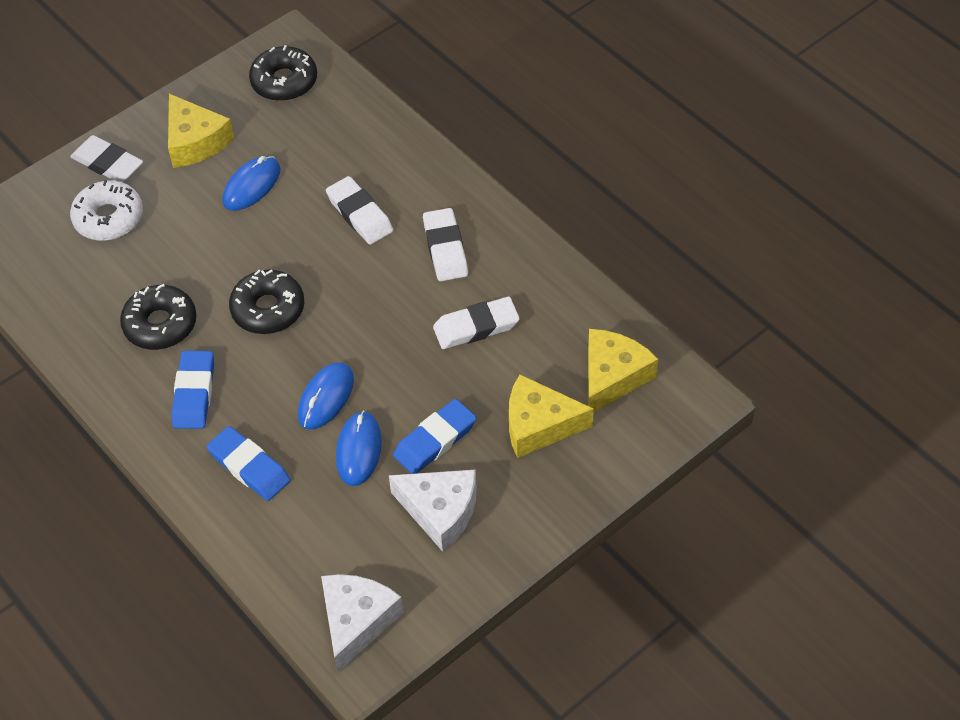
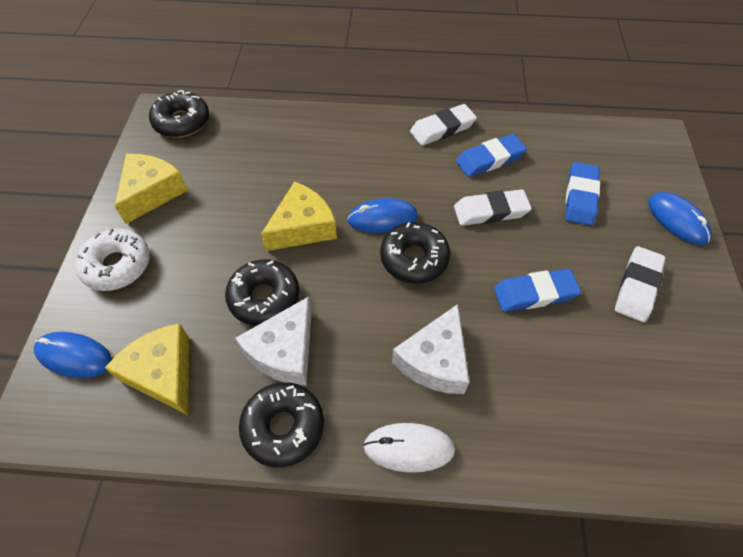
black donut: 3 -> 4
white eraser: 4 -> 3
white mouse: 0 -> 1

